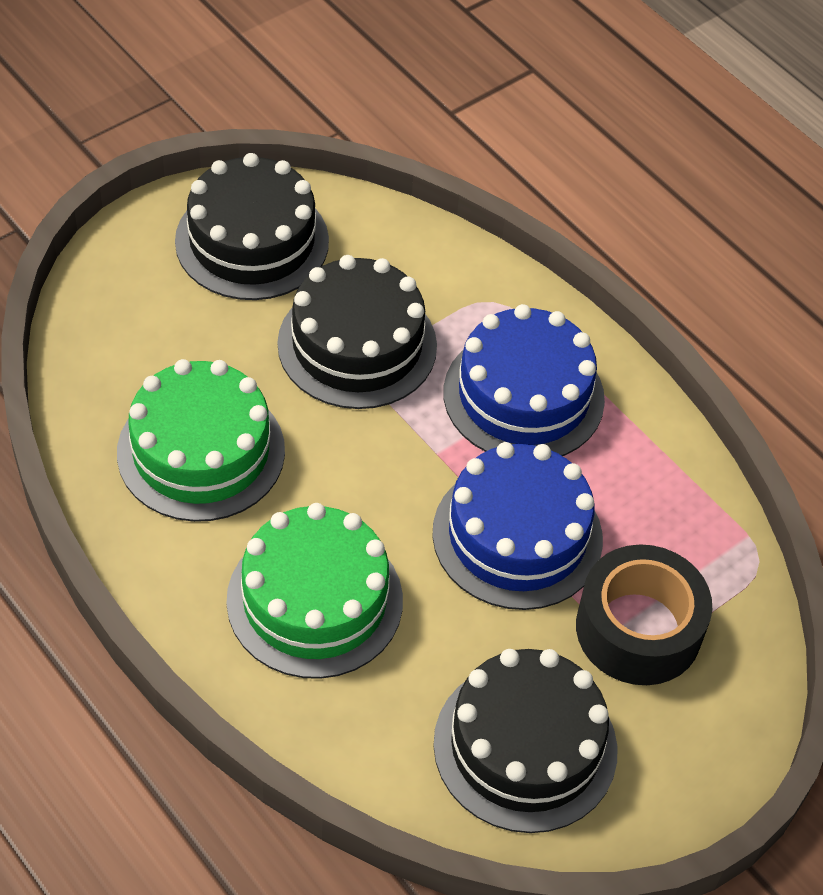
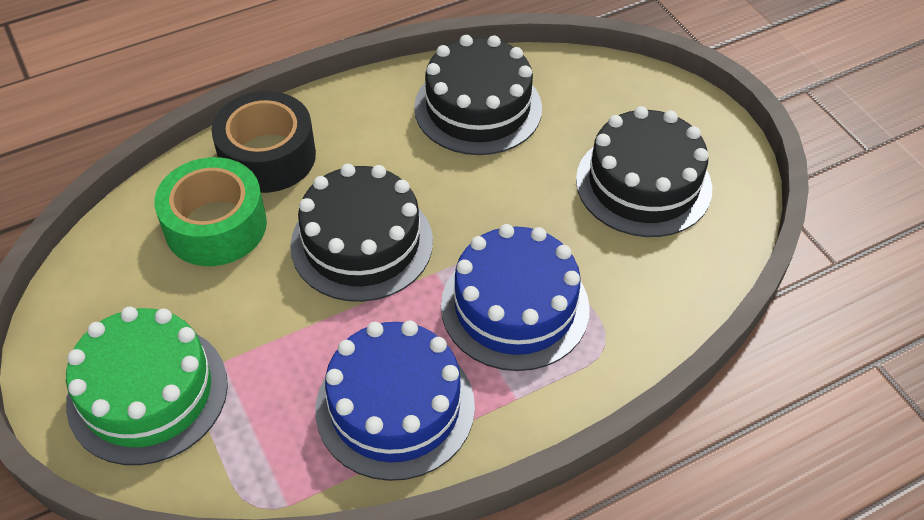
green cake: 2 -> 1
green tape: 0 -> 1

